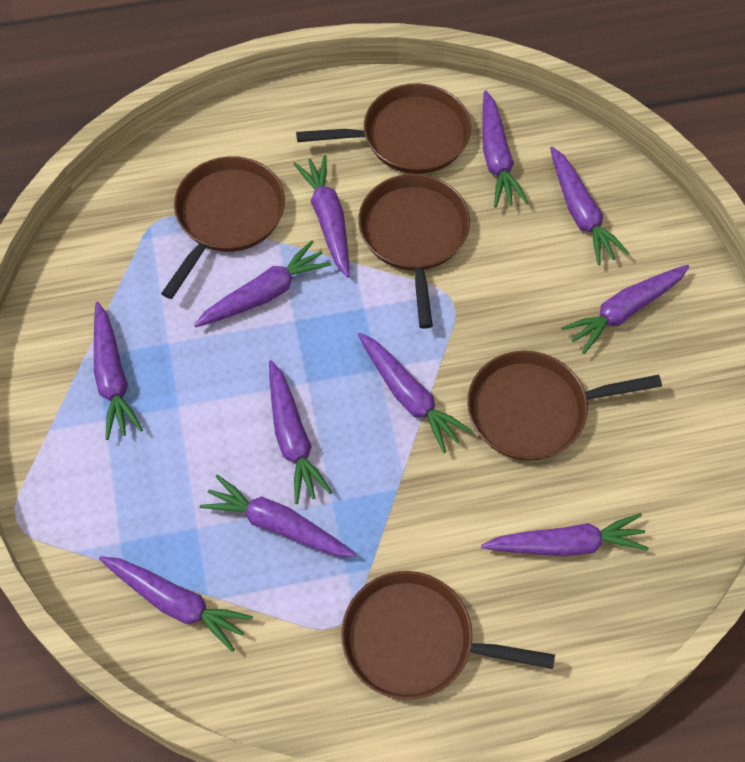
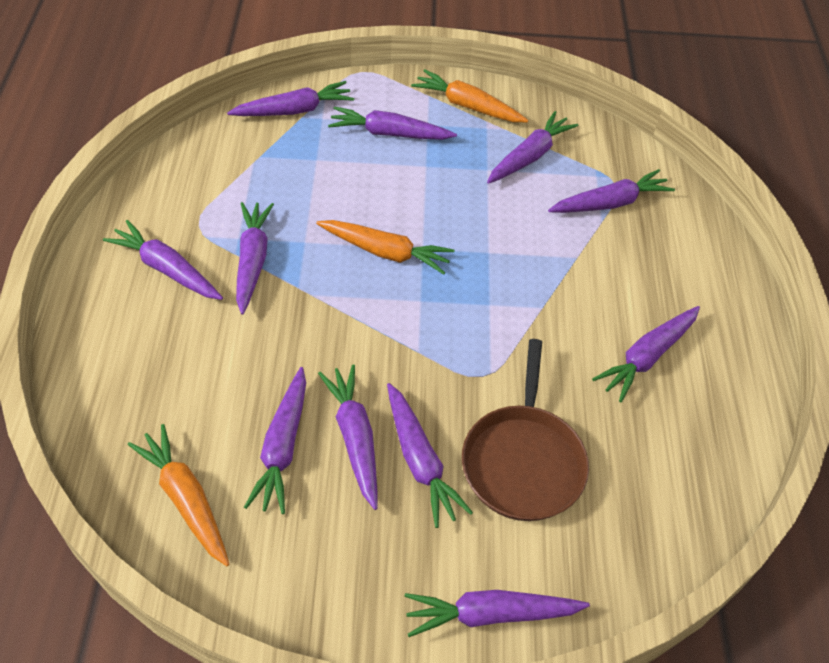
brown pan: 5 -> 1
orange carrot: 0 -> 3

